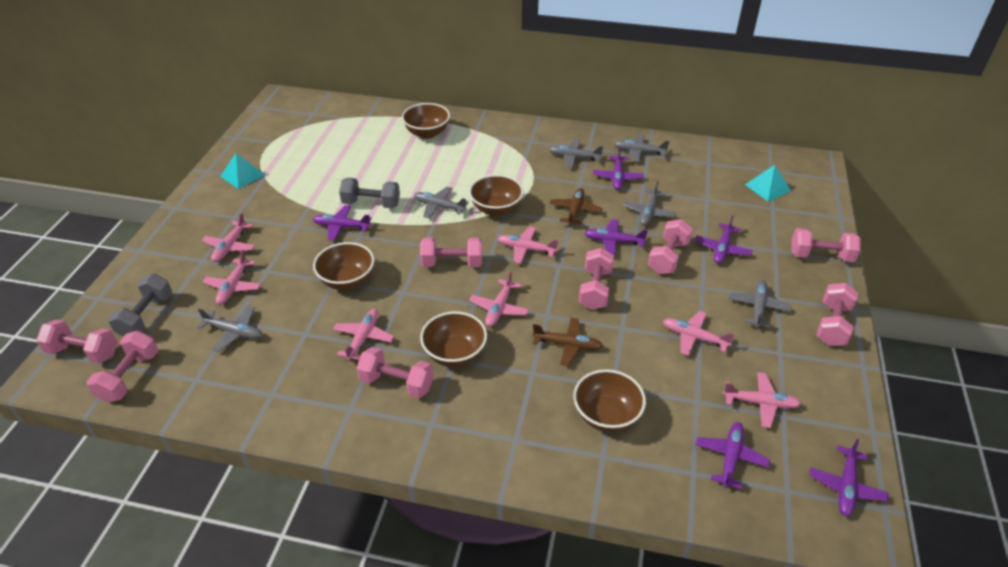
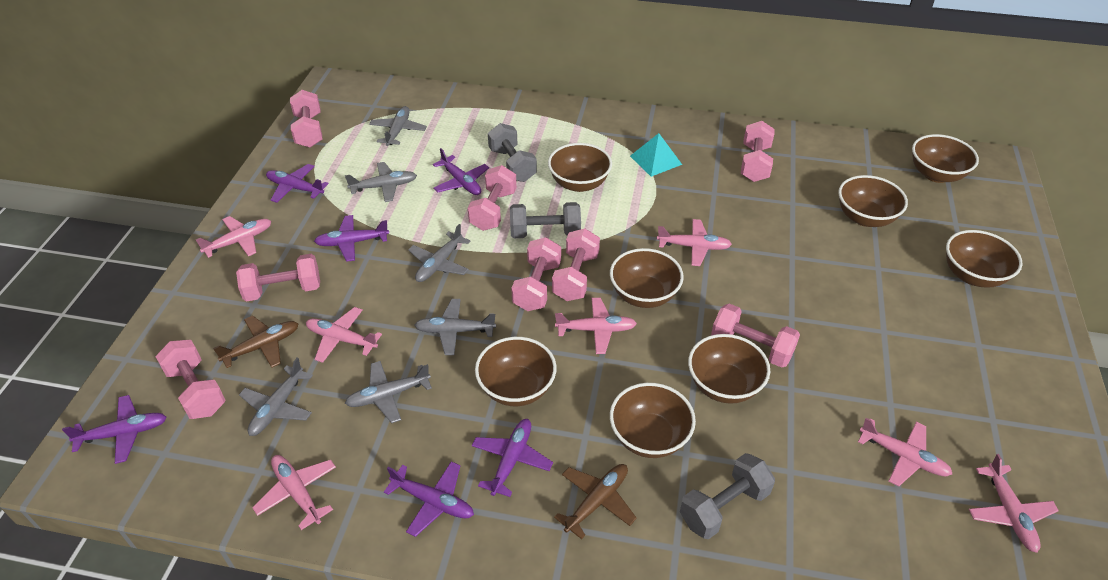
brown bowl: 5 -> 8
grey dumbbell: 2 -> 3
turquoise pyramid: 2 -> 1

